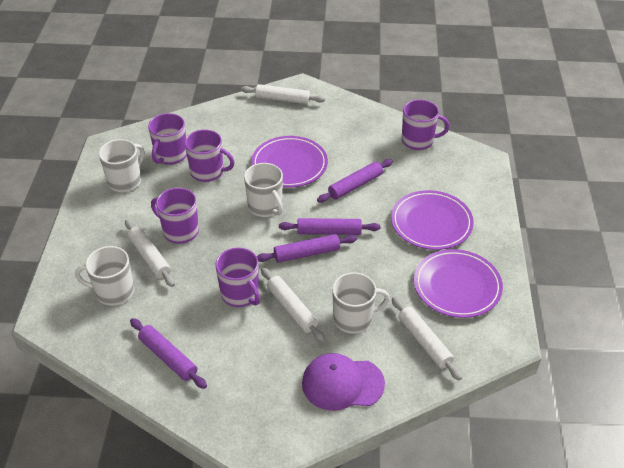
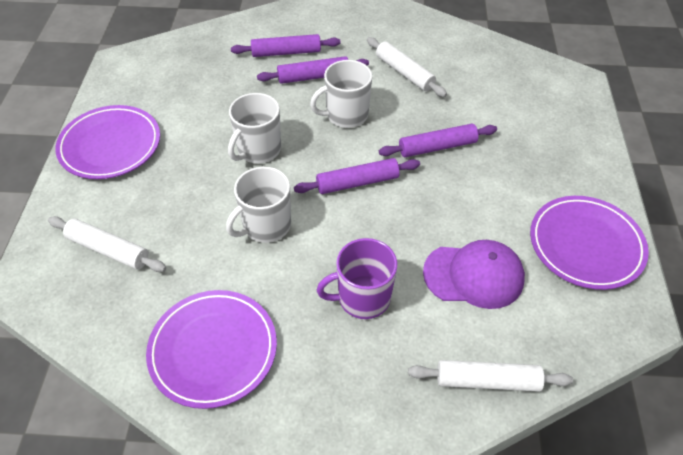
purple mug: 5 -> 1
white mug: 4 -> 3
white rolling pin: 4 -> 3

